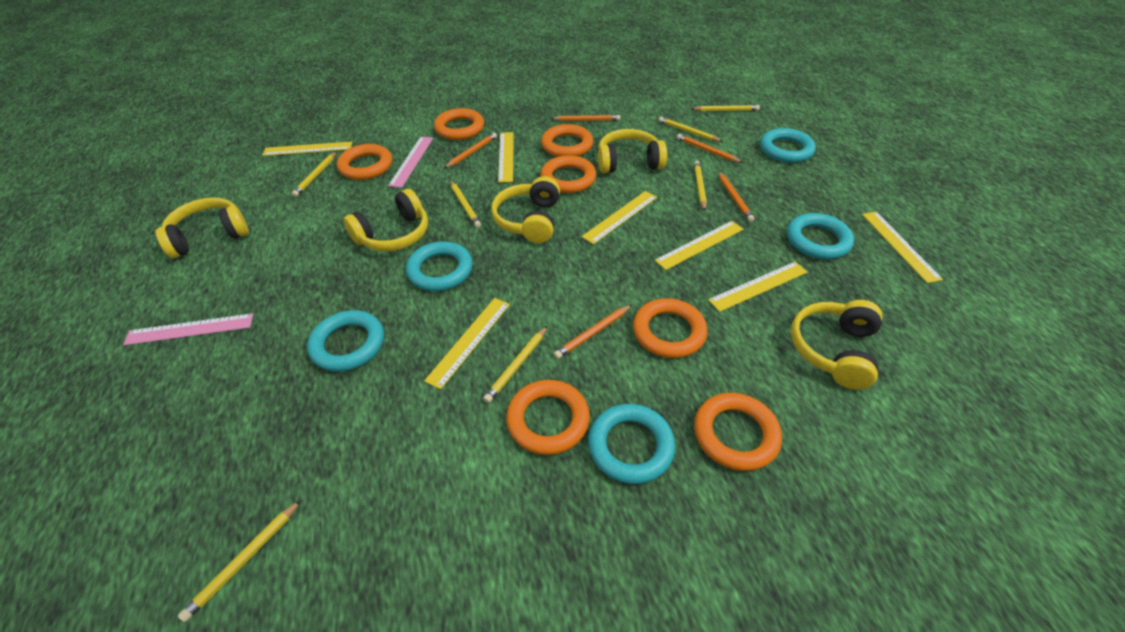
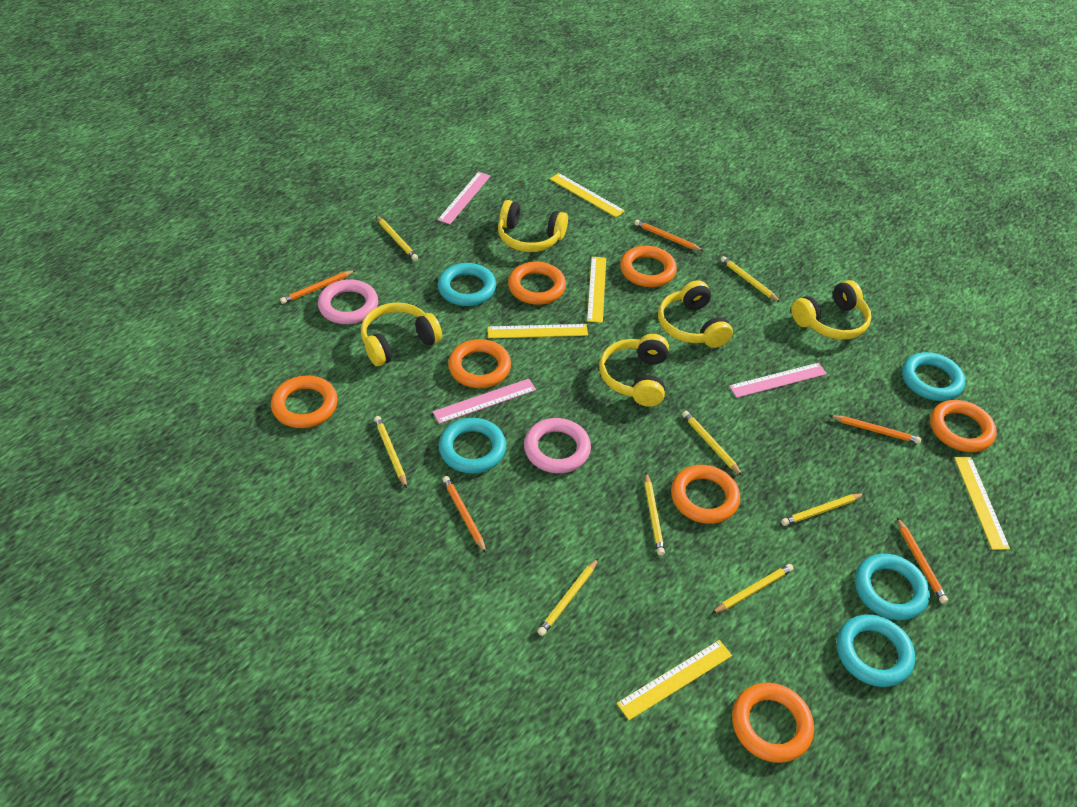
pink ring: 0 -> 2
pink ruler: 2 -> 3
yellow pencil: 7 -> 8
yellow ruler: 7 -> 5

